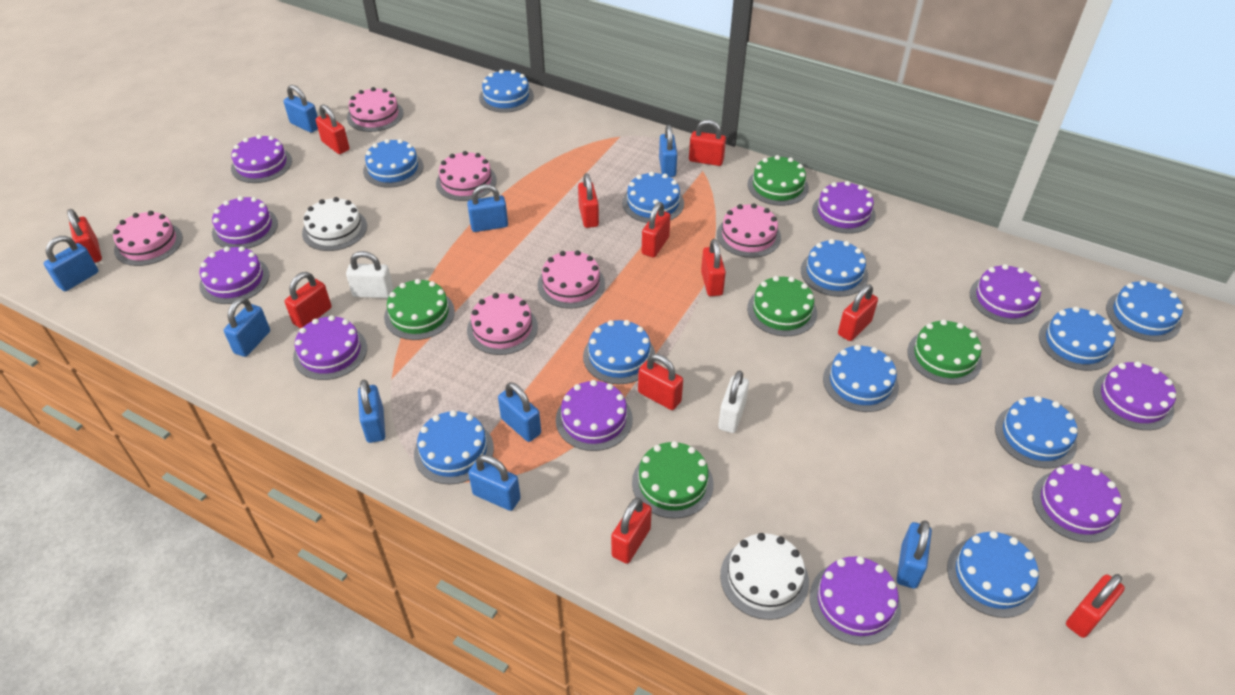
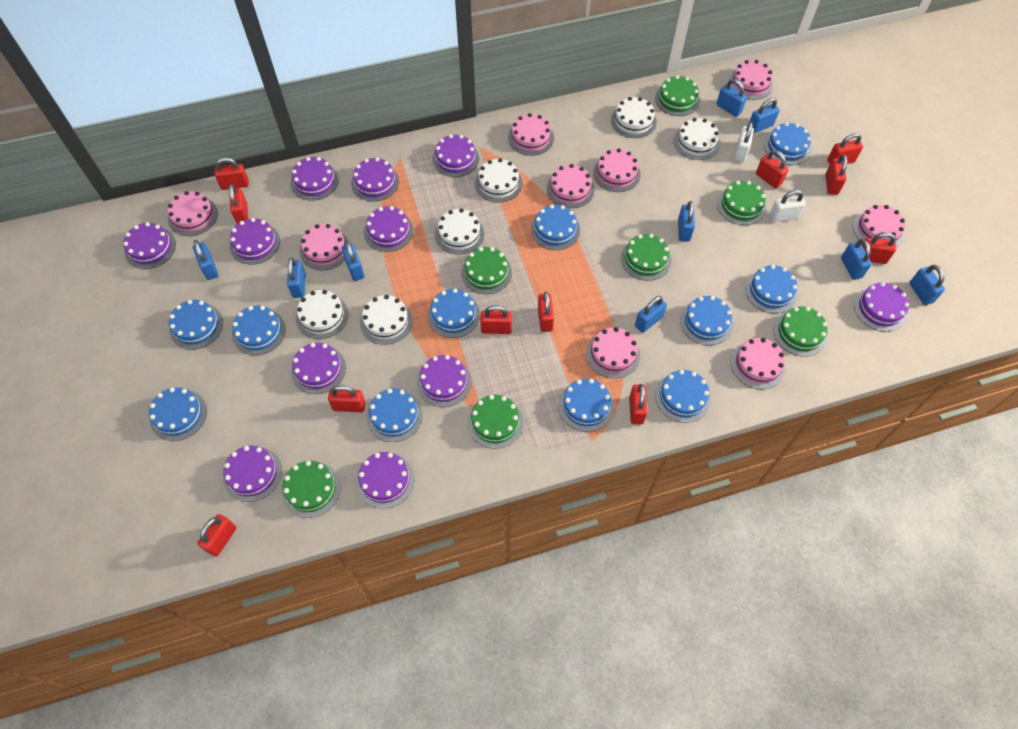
green cake: 5 -> 7
pink cake: 6 -> 9
purple cake: 10 -> 11
white cake: 2 -> 6

